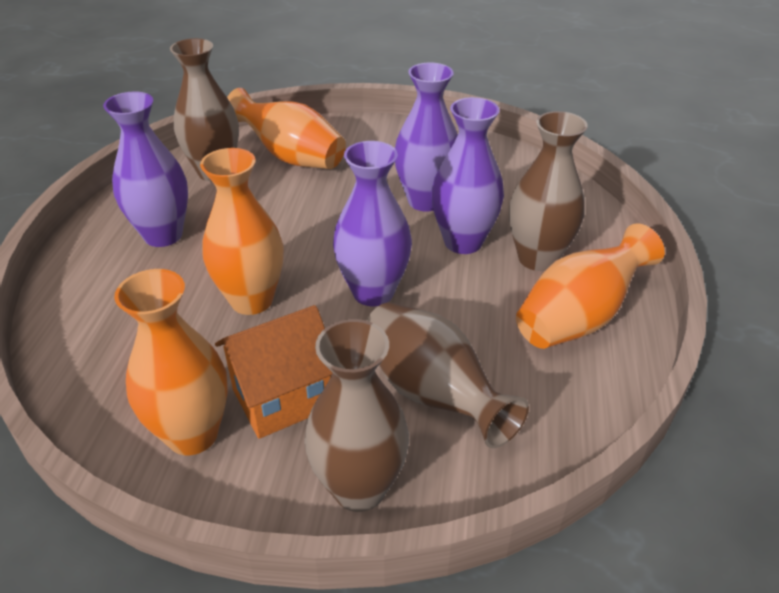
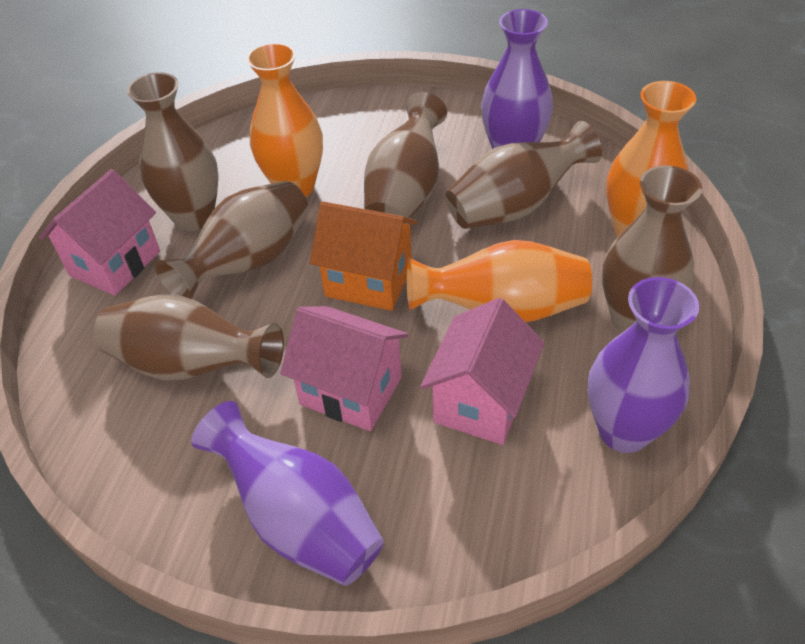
brown vase: 4 -> 6
orange vase: 4 -> 3
pink house: 0 -> 3
purple vase: 4 -> 3

